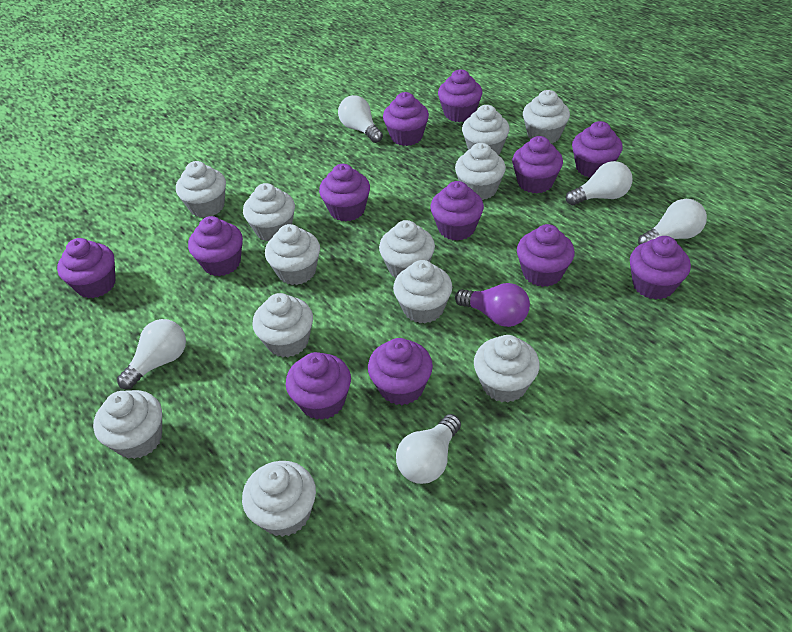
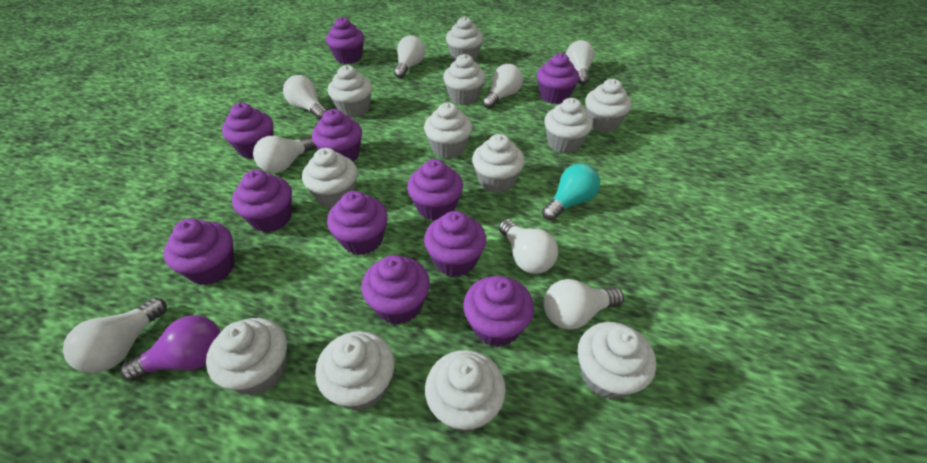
purple cupcake: 12 -> 11
turquoise light bulb: 0 -> 1
white light bulb: 5 -> 8

